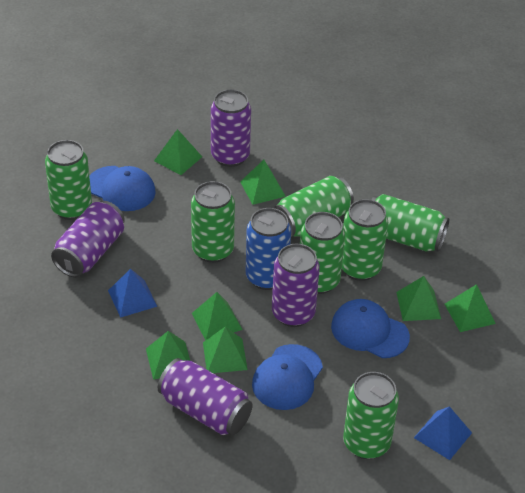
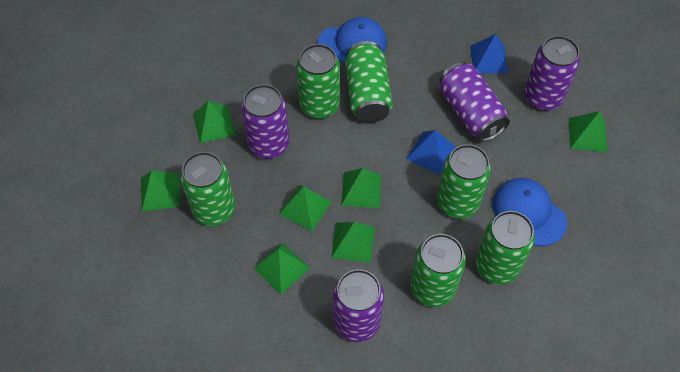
blue can: 1 -> 0
blue cap: 3 -> 2
green can: 7 -> 6

